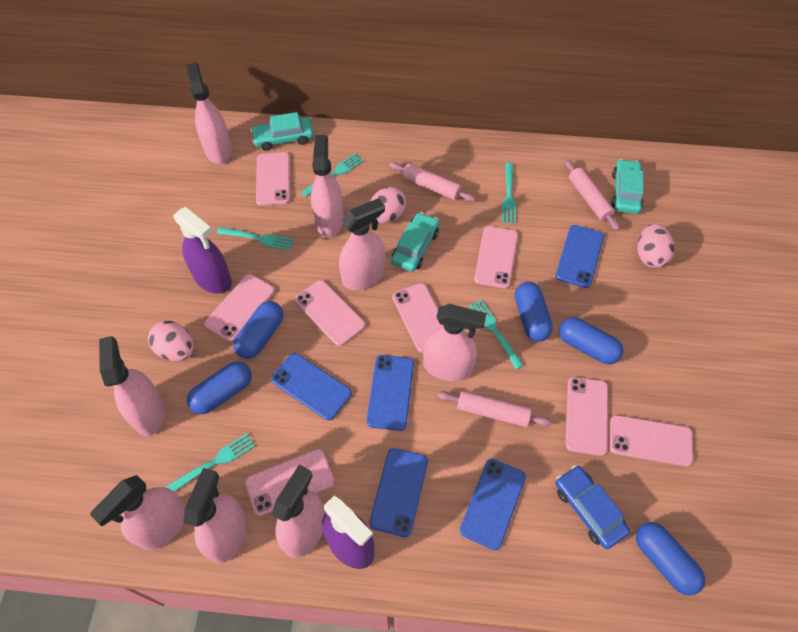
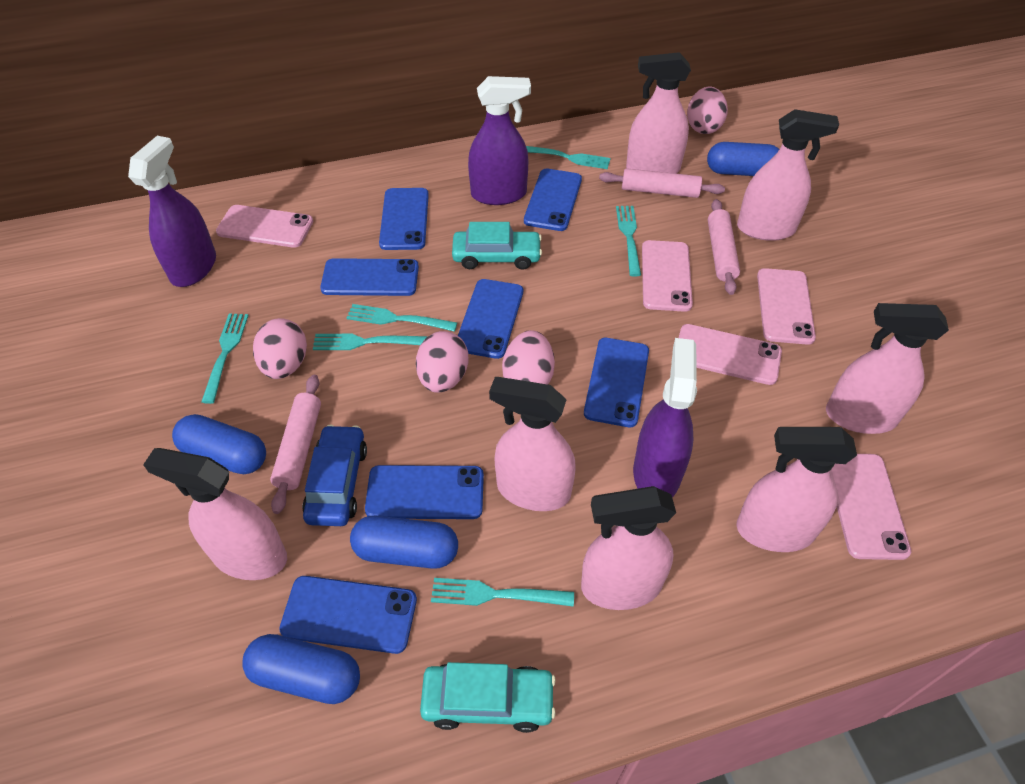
blue capsule: 5 -> 4
blue phone: 5 -> 7
pink egg: 3 -> 4
pink phone: 8 -> 5
pink spray bottle: 8 -> 7
purple spray bottle: 2 -> 3
turquoise car: 3 -> 2
turquoise fork: 5 -> 6

